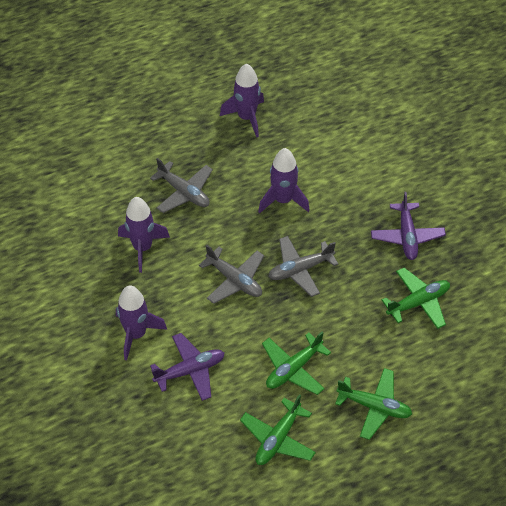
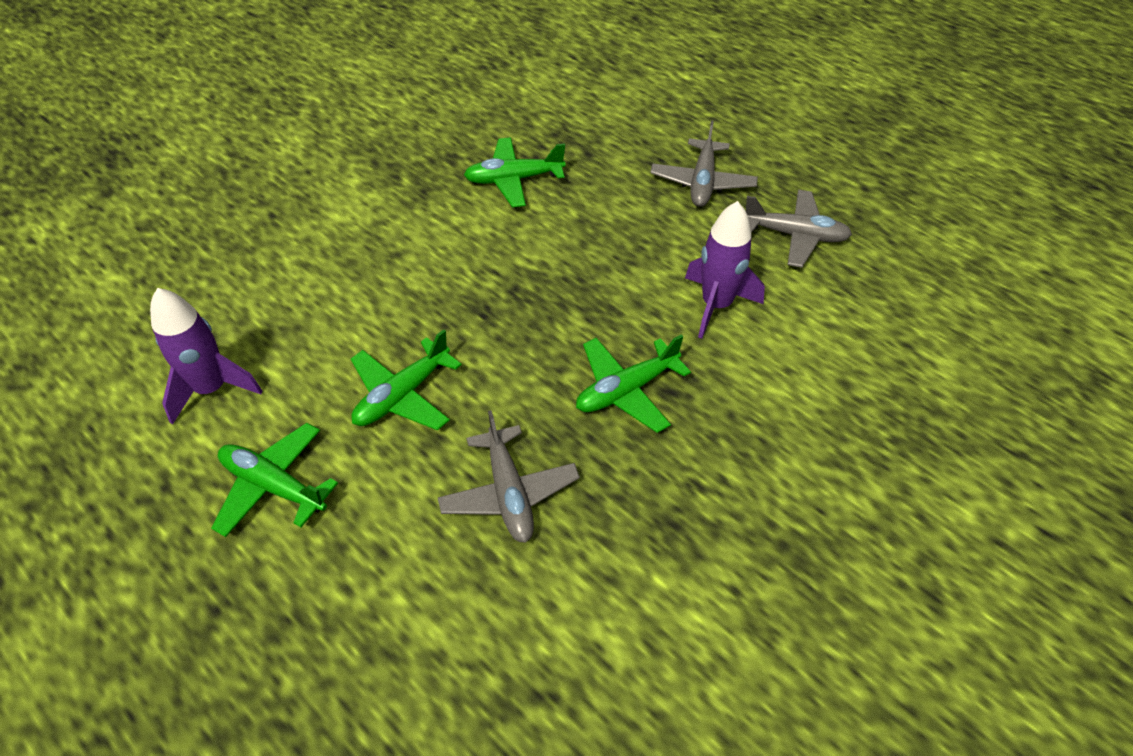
purple plane: 2 -> 0
purple rocket: 4 -> 2

